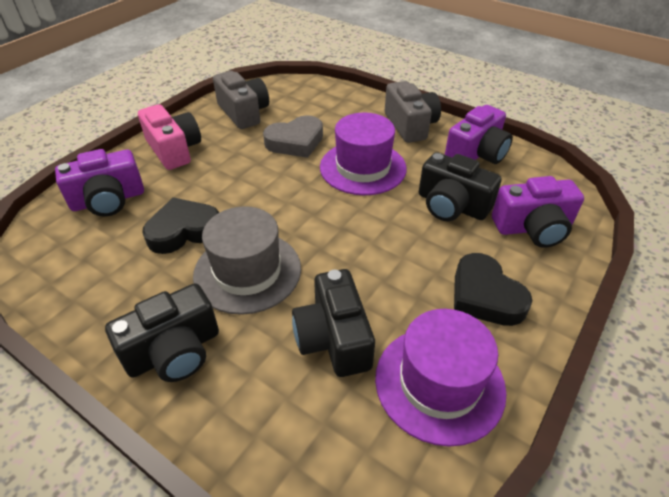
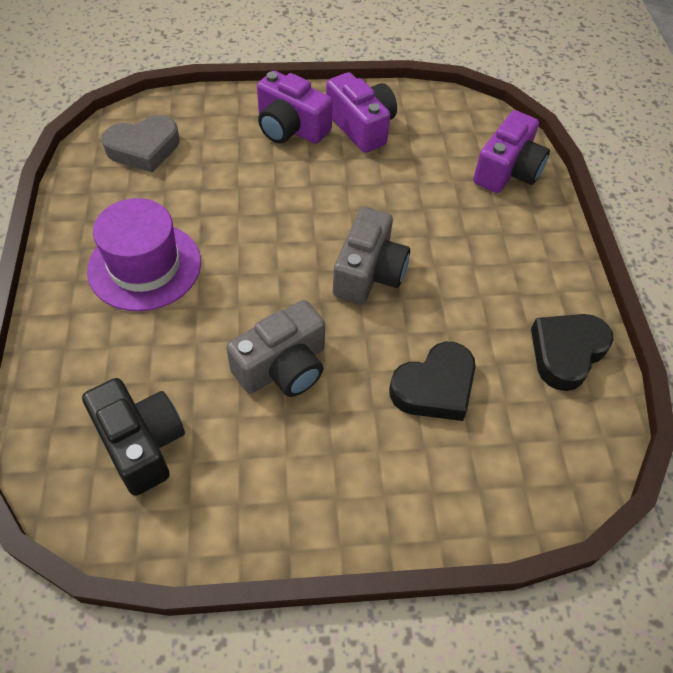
black camera: 3 -> 1
grey hat: 1 -> 0
pink camera: 1 -> 0
purple hat: 2 -> 1

